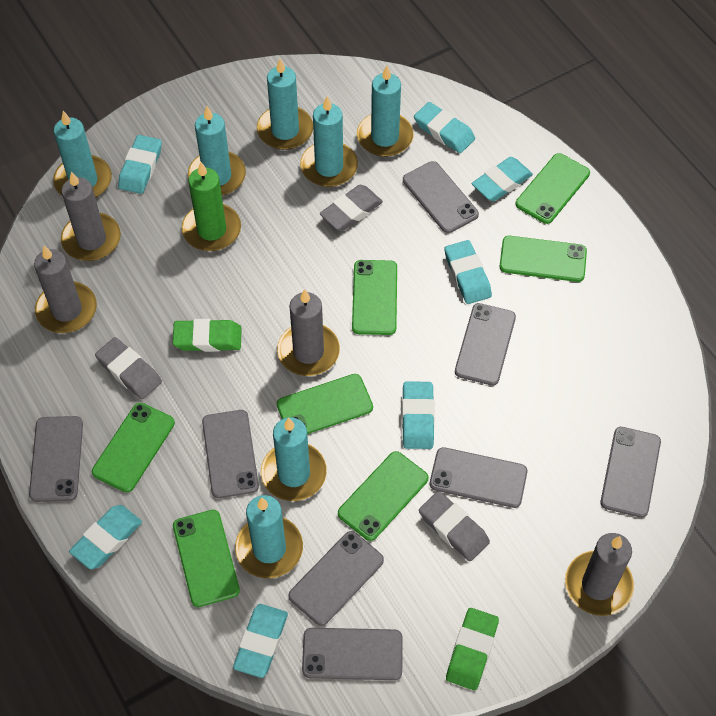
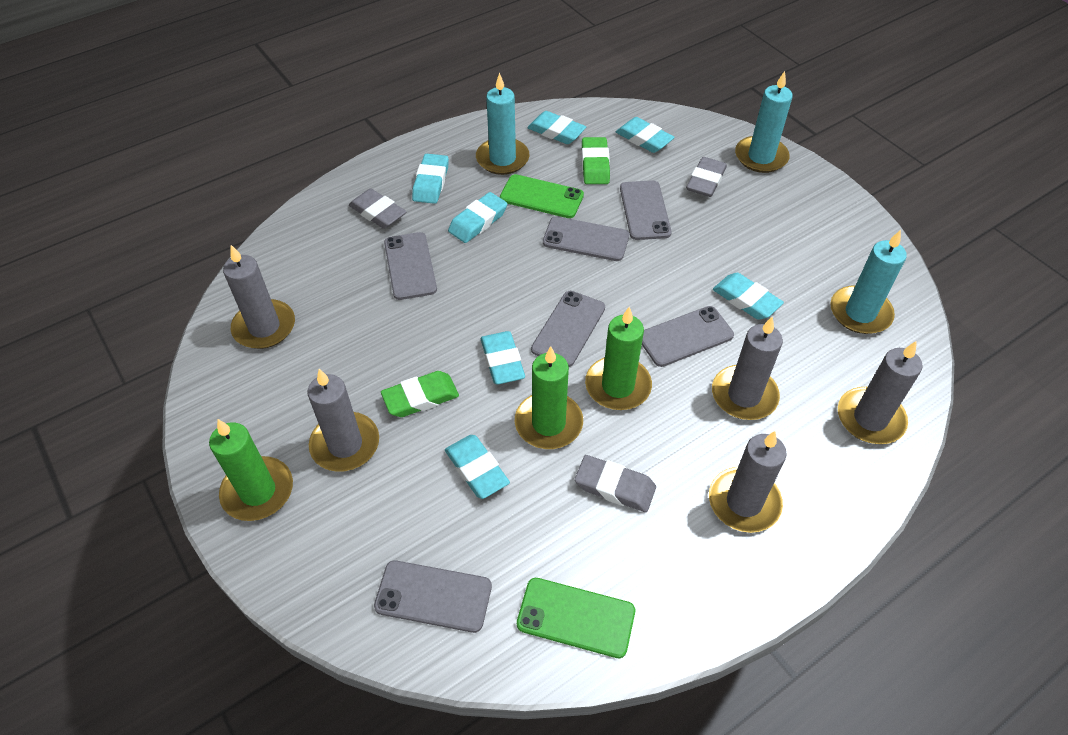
green candle: 1 -> 3
green phone: 7 -> 2
grey candle: 4 -> 5
grey phone: 8 -> 6
turquoise candle: 7 -> 3

